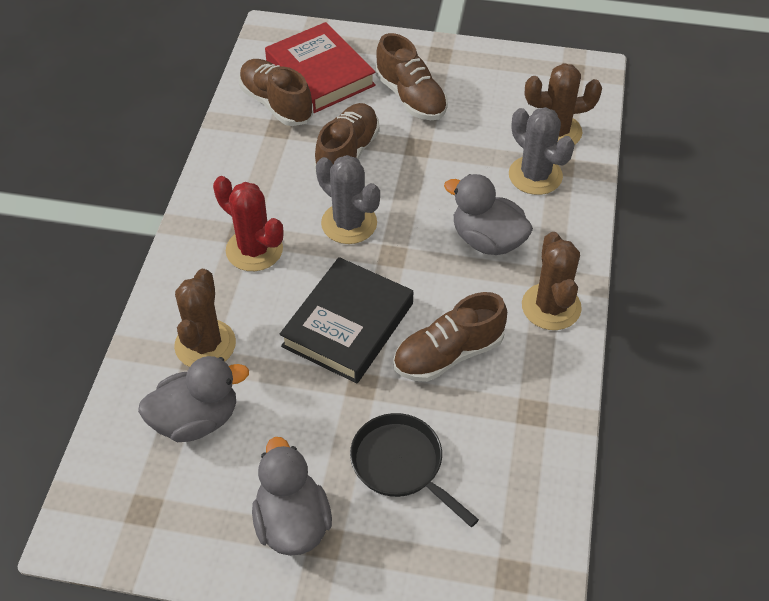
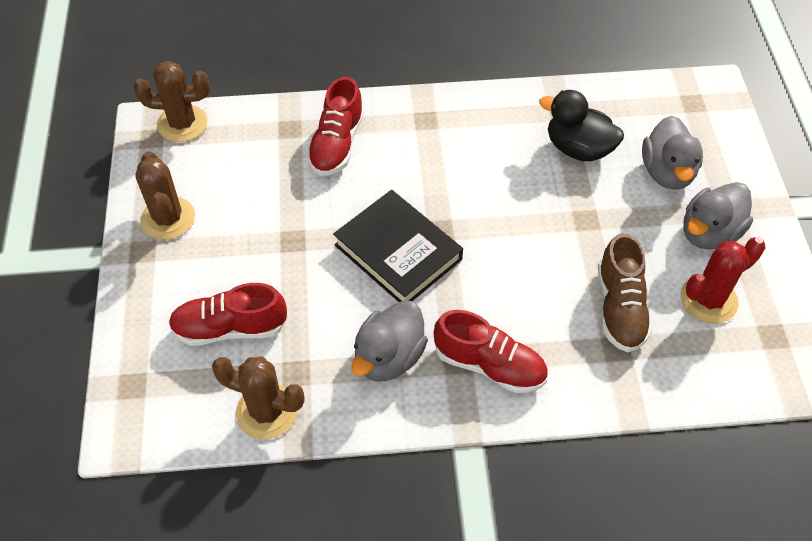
black duck: 0 -> 1
black pan: 1 -> 0
brown shoe: 4 -> 1
grey cactus: 2 -> 0
red book: 1 -> 0
red shoe: 0 -> 3

